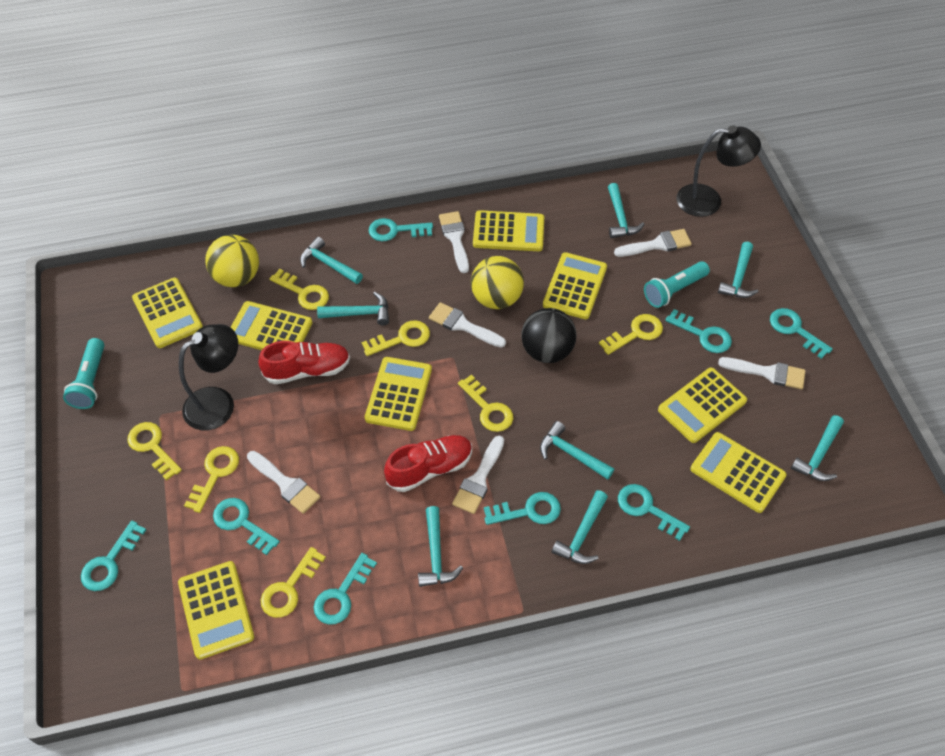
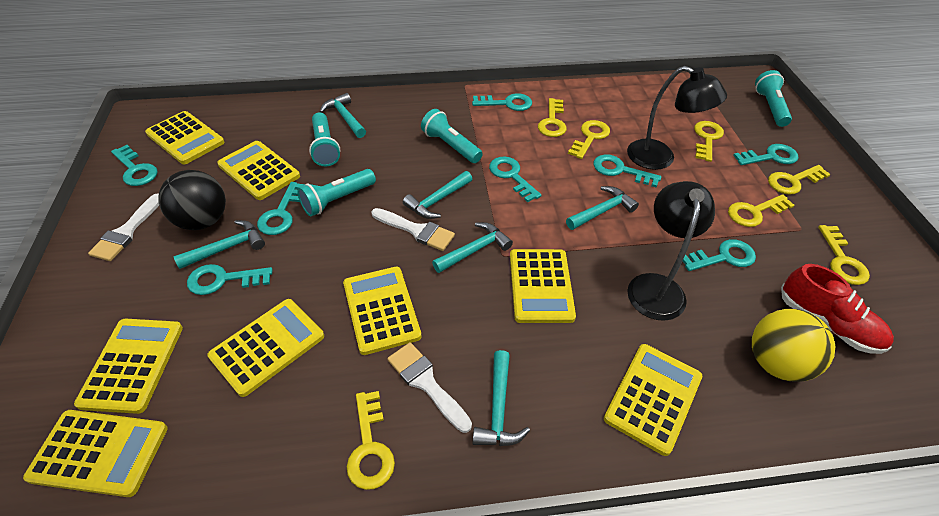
red shoe: 2 -> 1
turquoise flashlight: 2 -> 4
turquoise hammer: 8 -> 6
white brush: 6 -> 3
yellow ball: 2 -> 1

